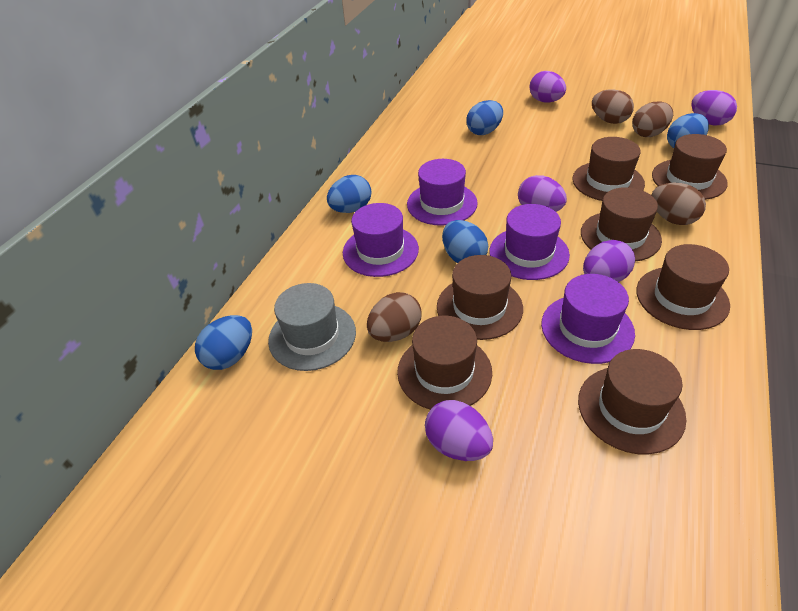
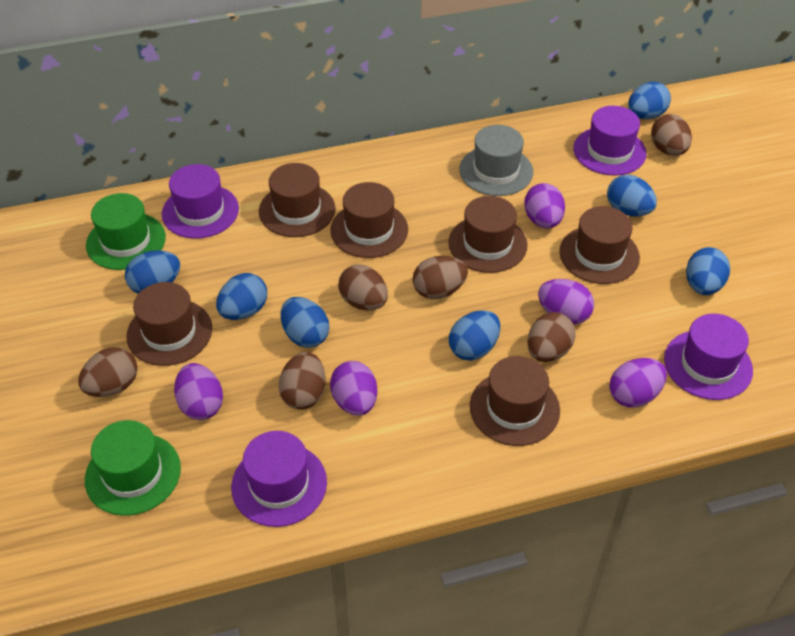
blue egg: 5 -> 7
brown egg: 4 -> 6
brown hat: 7 -> 6
green hat: 0 -> 2

